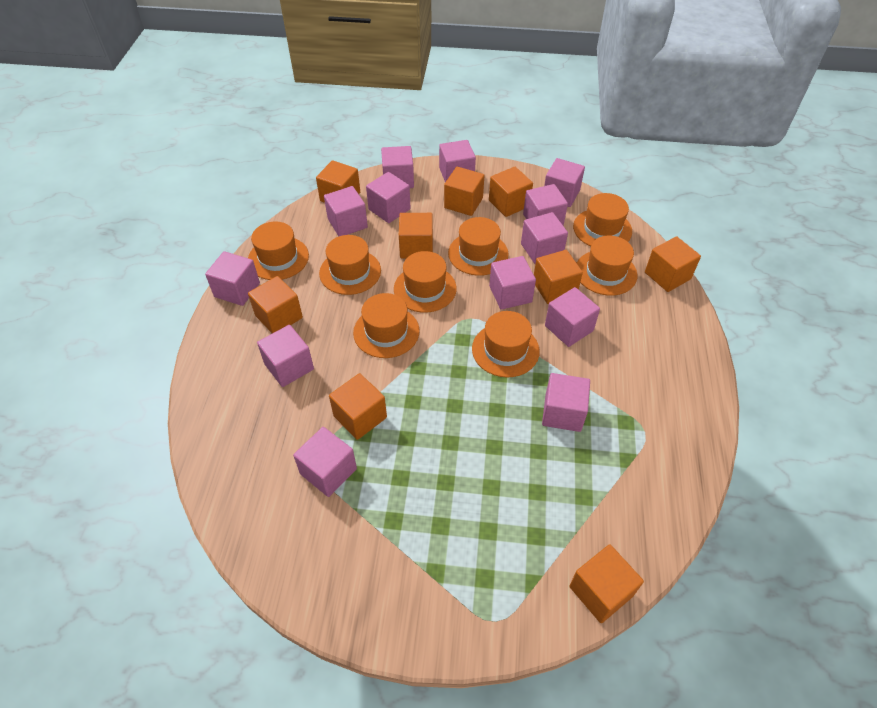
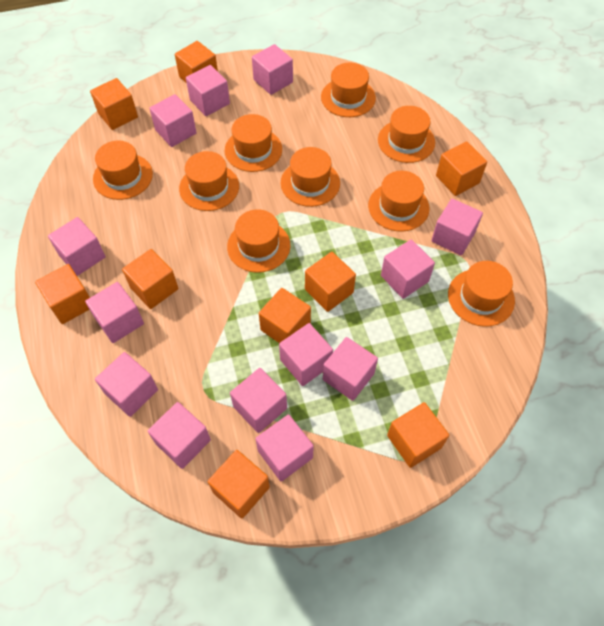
orange hat: 8 -> 9

